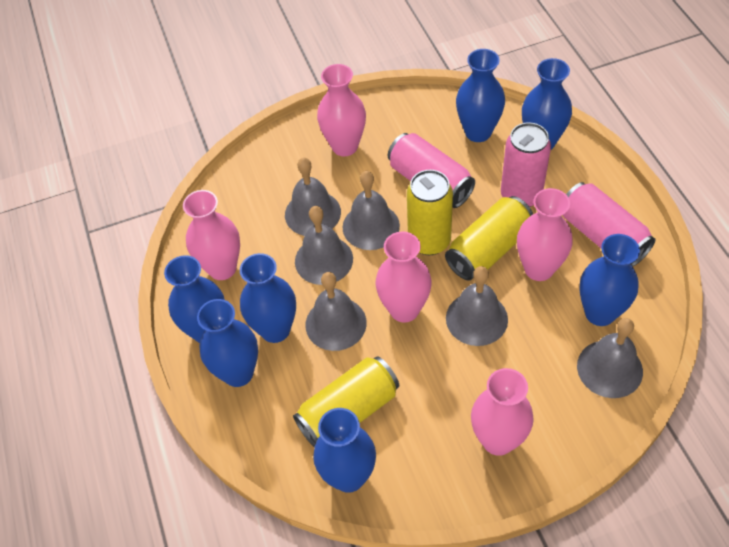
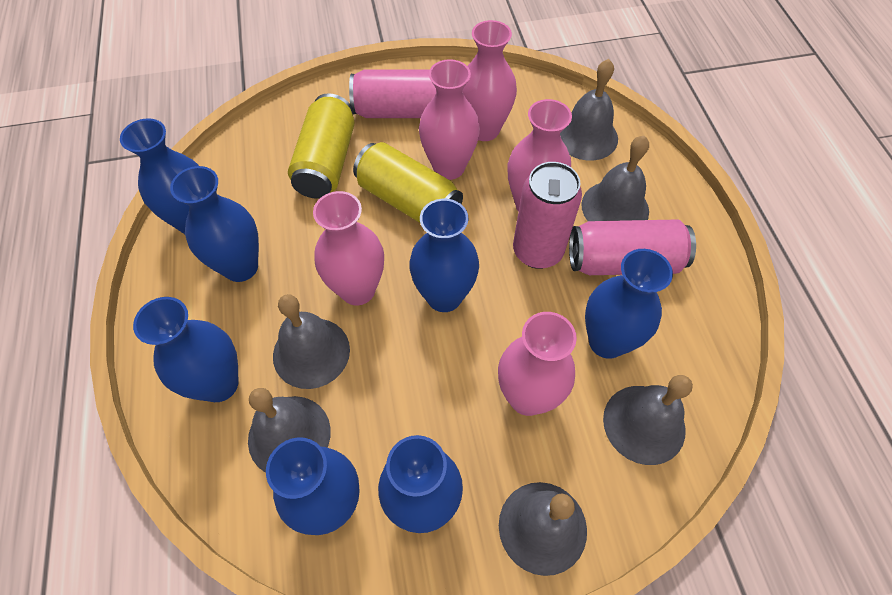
yellow can: 3 -> 2

